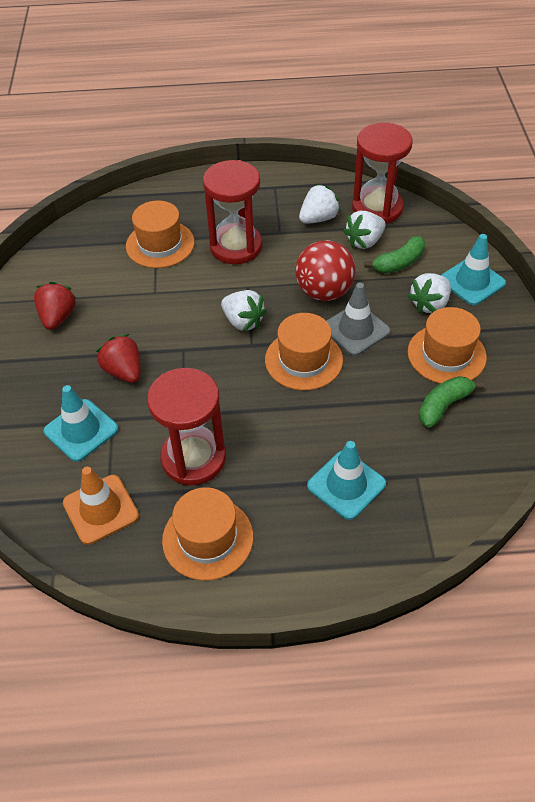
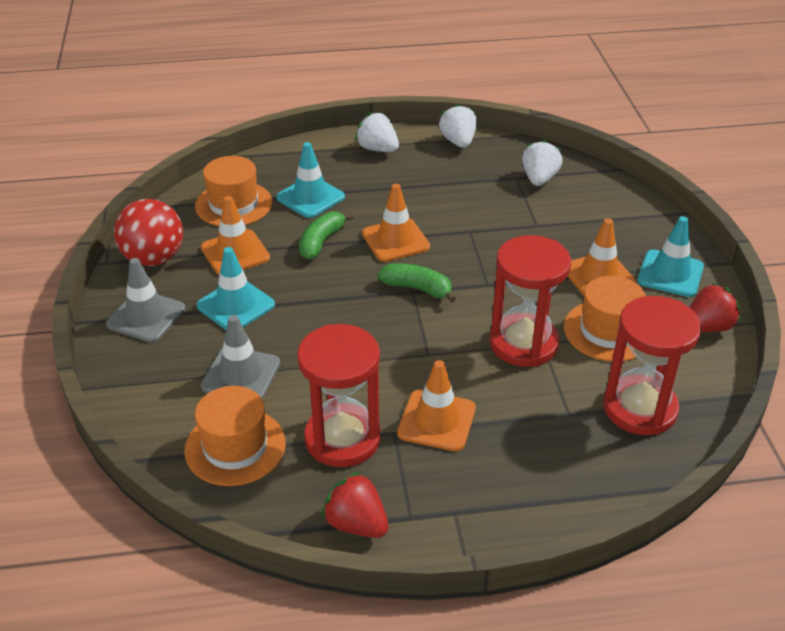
grey traffic cone: 1 -> 2
orange hat: 4 -> 3
orange traffic cone: 1 -> 4
white strawberry: 4 -> 3

